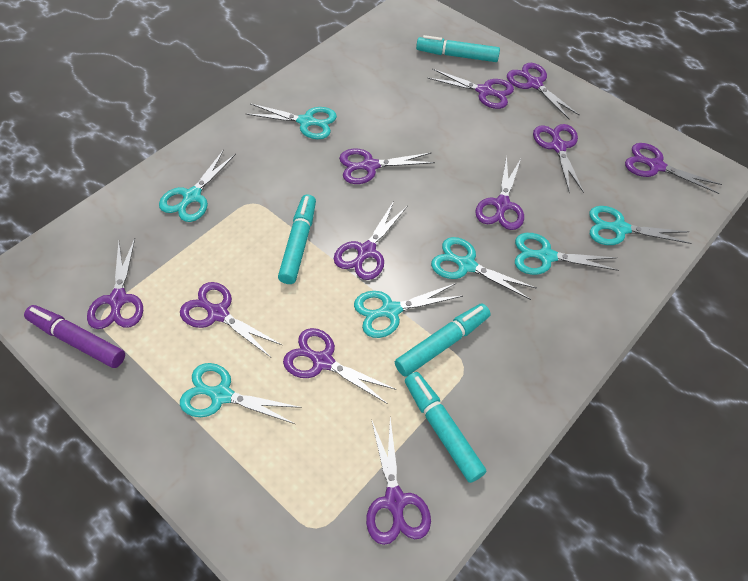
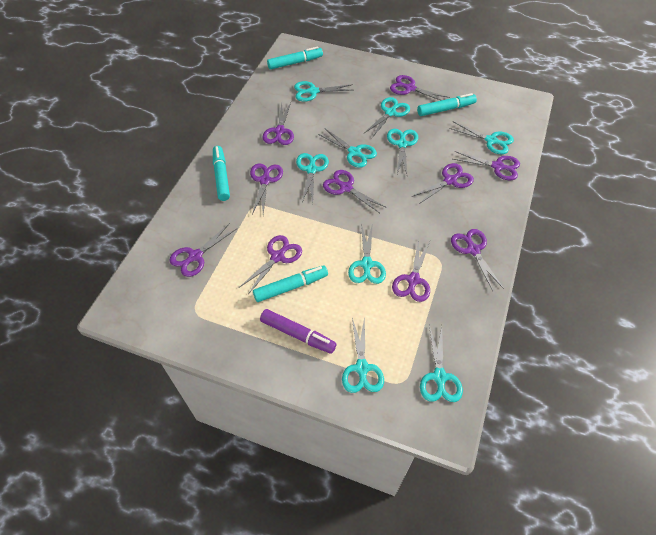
purple scissors: 11 -> 10
turquoise scissors: 7 -> 9

